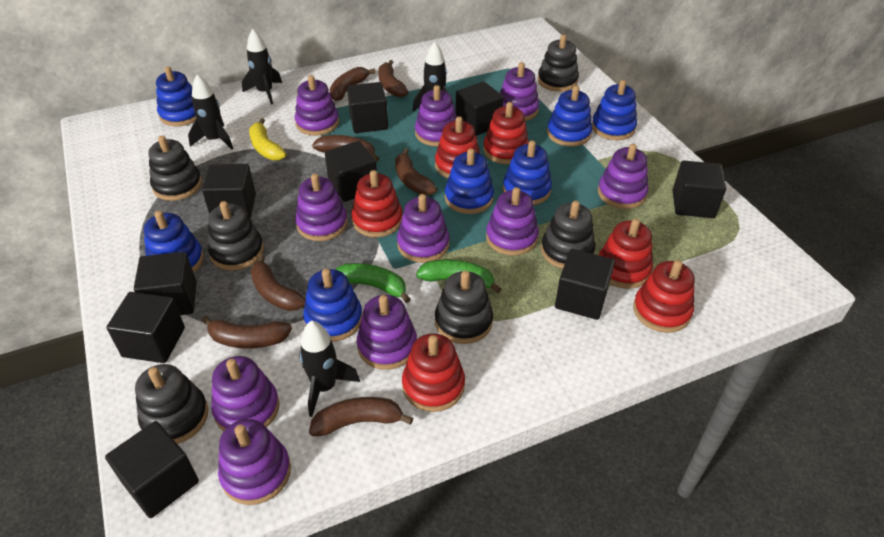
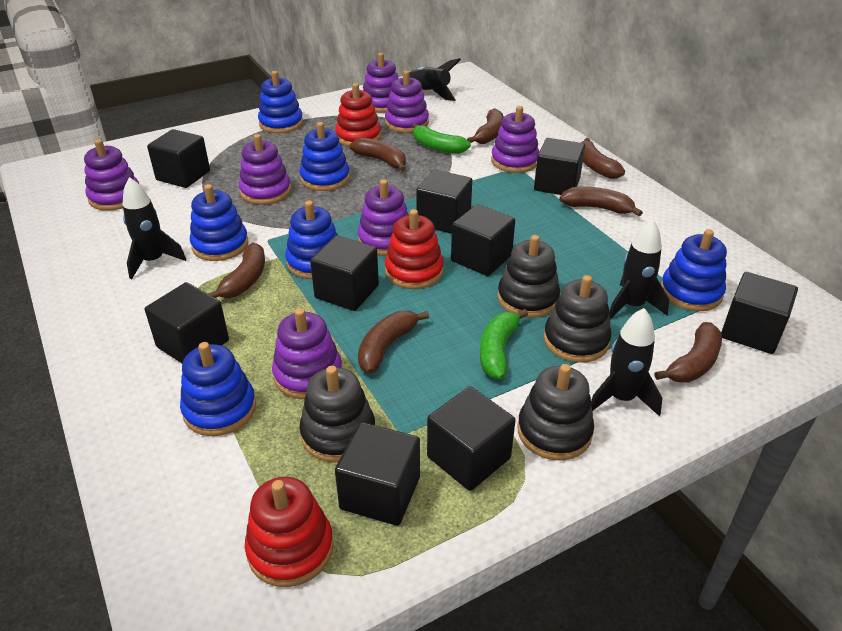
black stacking toy: 6 -> 4
blue stacking toy: 7 -> 6
purple stacking toy: 10 -> 7
red stacking toy: 6 -> 3
yellow banana: 1 -> 0

